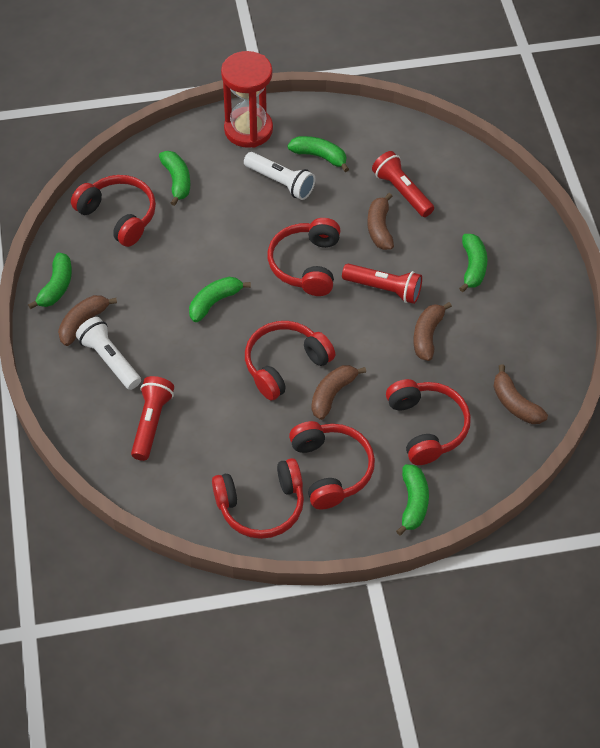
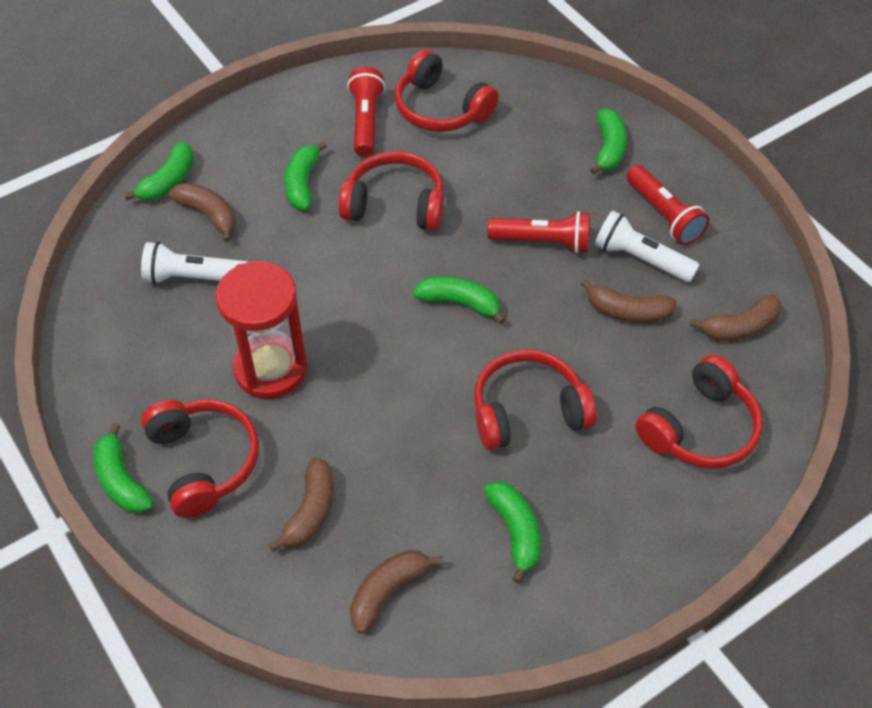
red headphones: 6 -> 5

